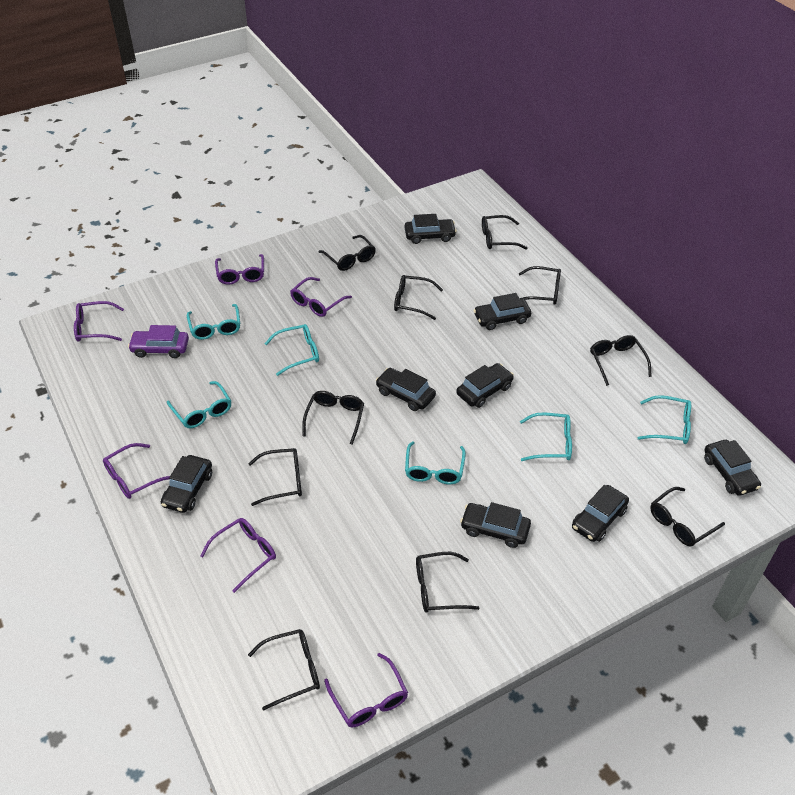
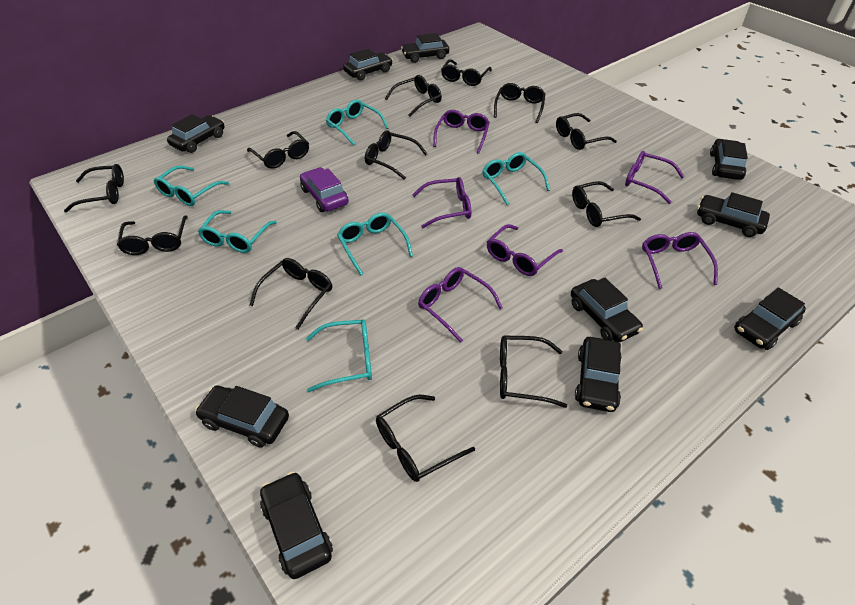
black car: 8 -> 10
black glasses: 10 -> 12

